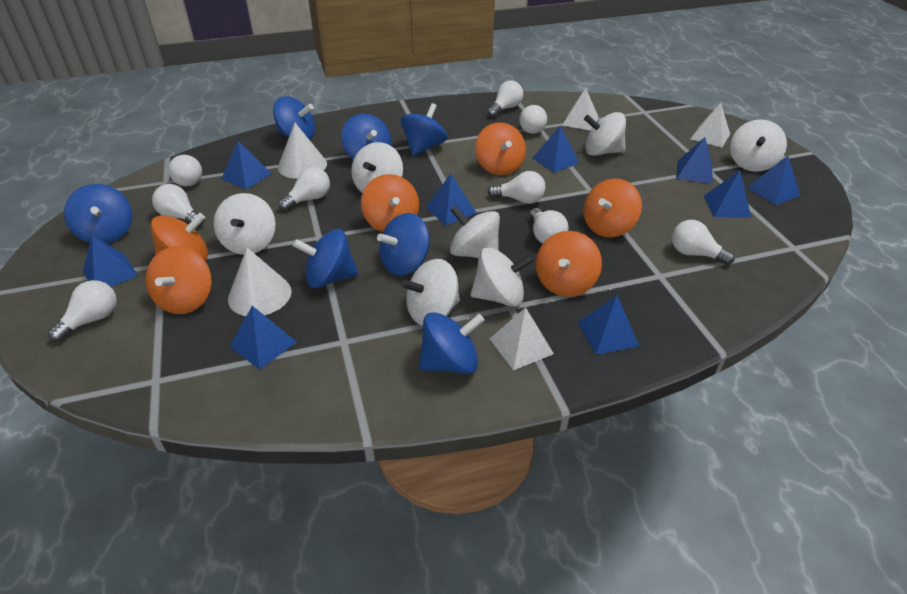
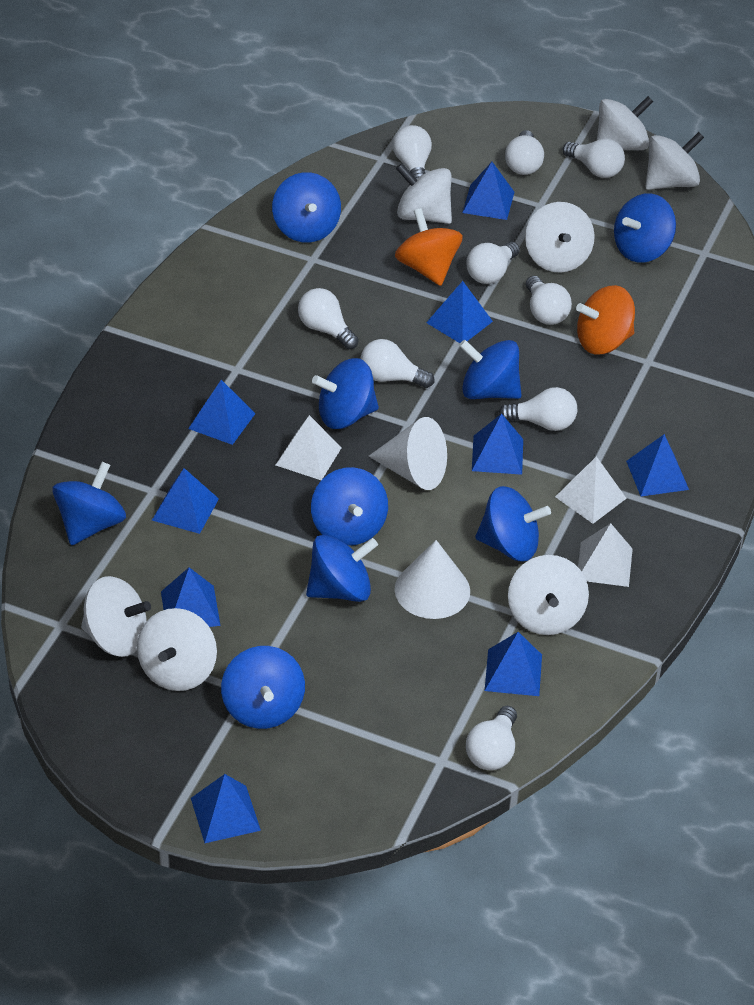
blue spinning top: 7 -> 9
orange spinning top: 6 -> 2

